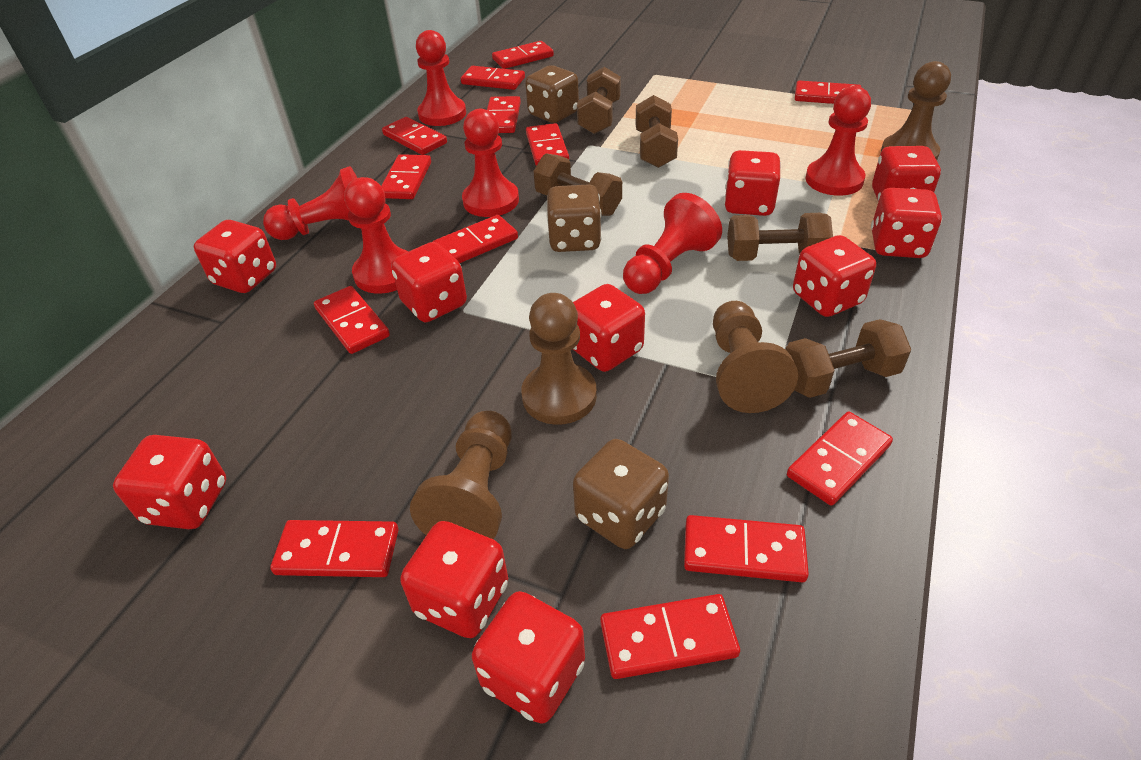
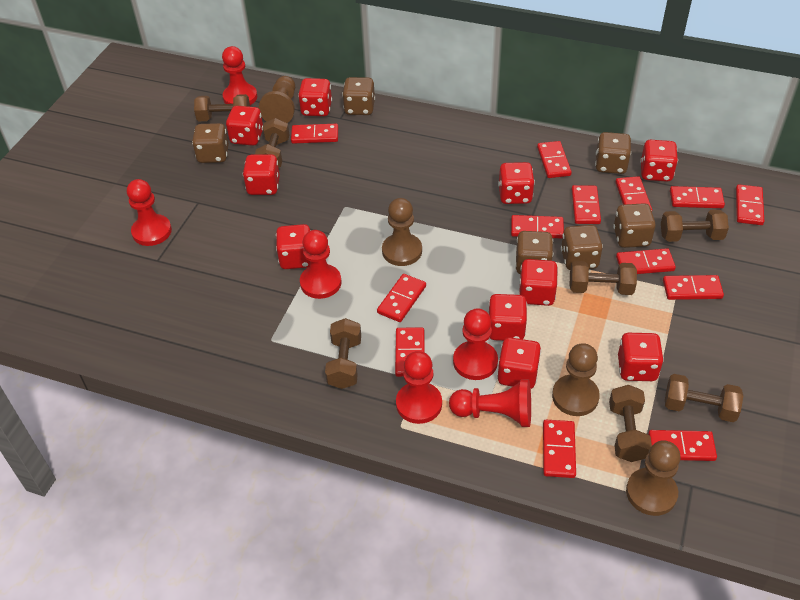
brown dice: 3 -> 6
brown dumbbell: 5 -> 7

